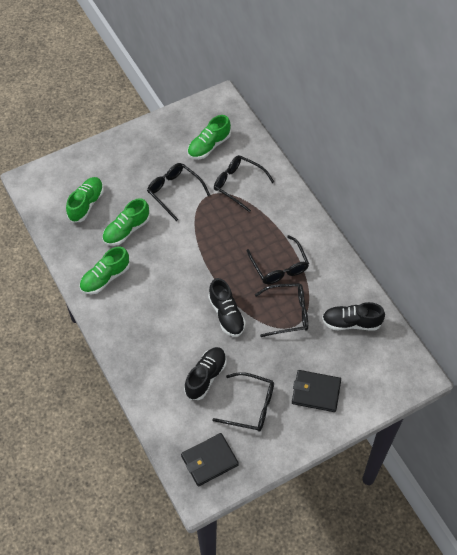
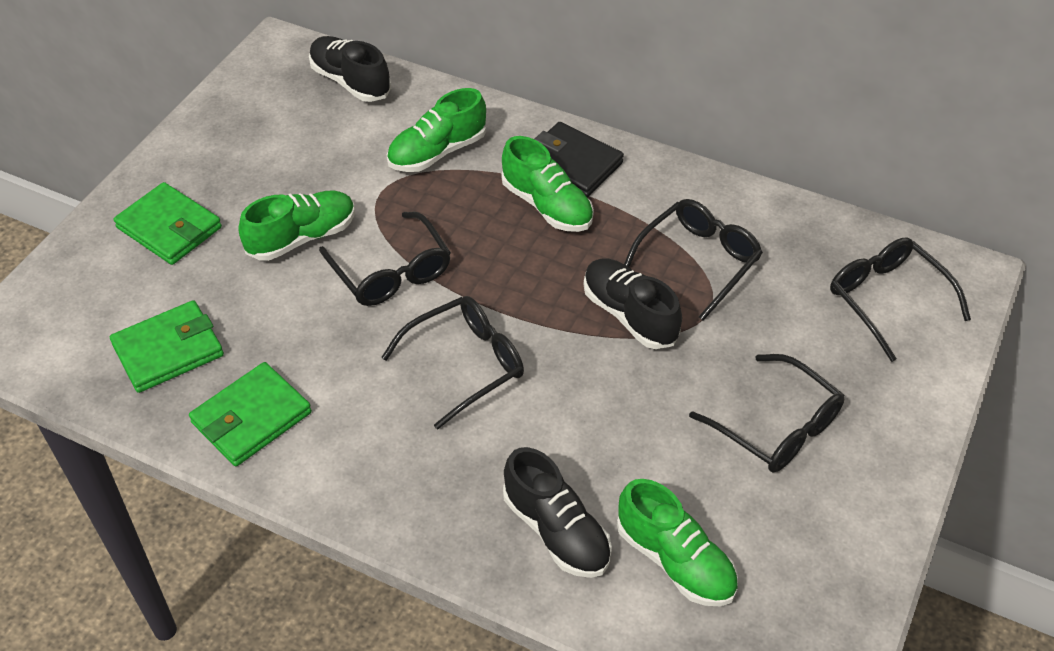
black wallet: 2 -> 1
green wallet: 0 -> 3

